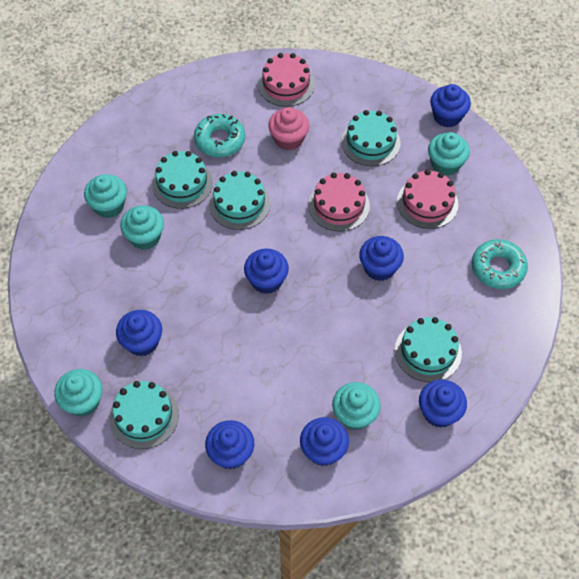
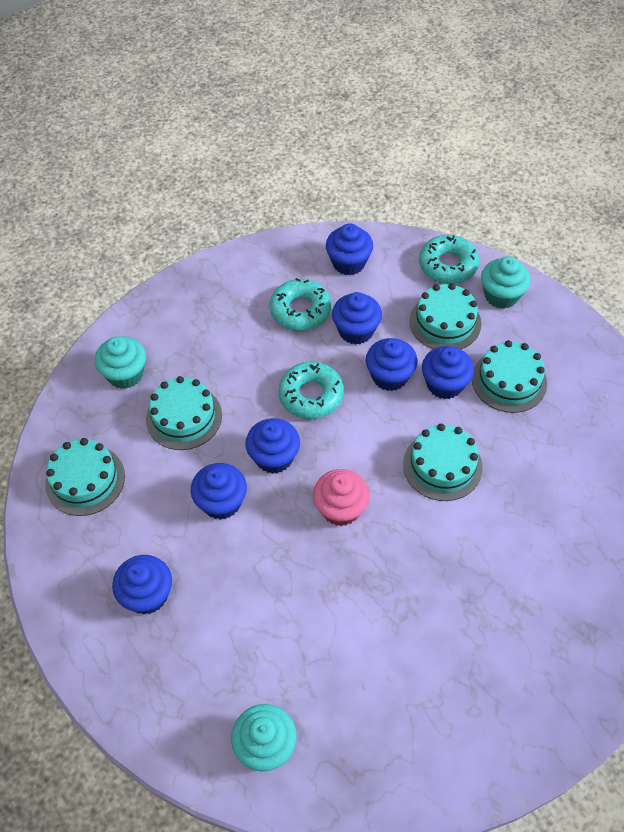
pink cake: 3 -> 0
turquoise cupcake: 5 -> 3
turquoise donut: 2 -> 3

